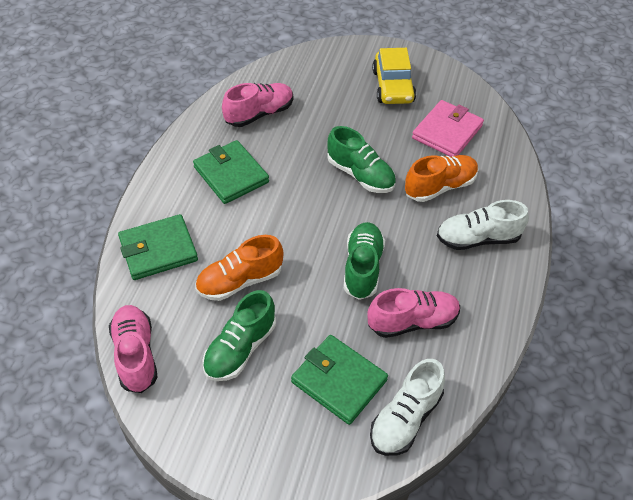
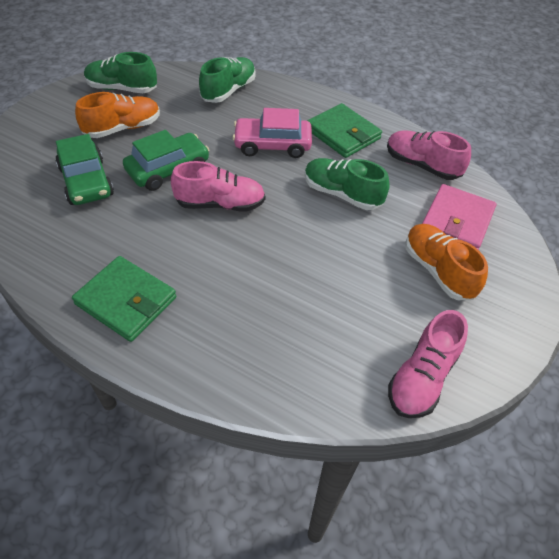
green car: 0 -> 2
green wallet: 3 -> 2
pink car: 0 -> 1
white shoe: 2 -> 0
yellow car: 1 -> 0

